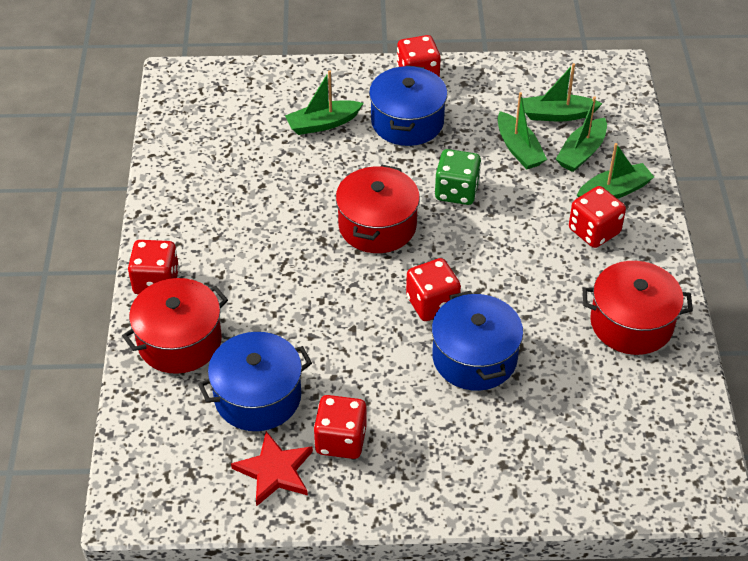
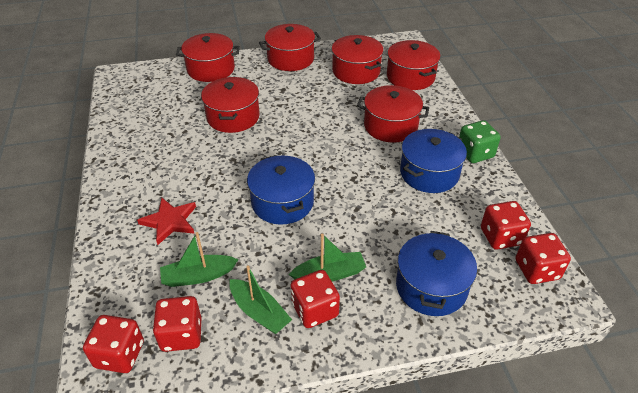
green boat: 5 -> 3
red pot: 3 -> 6

